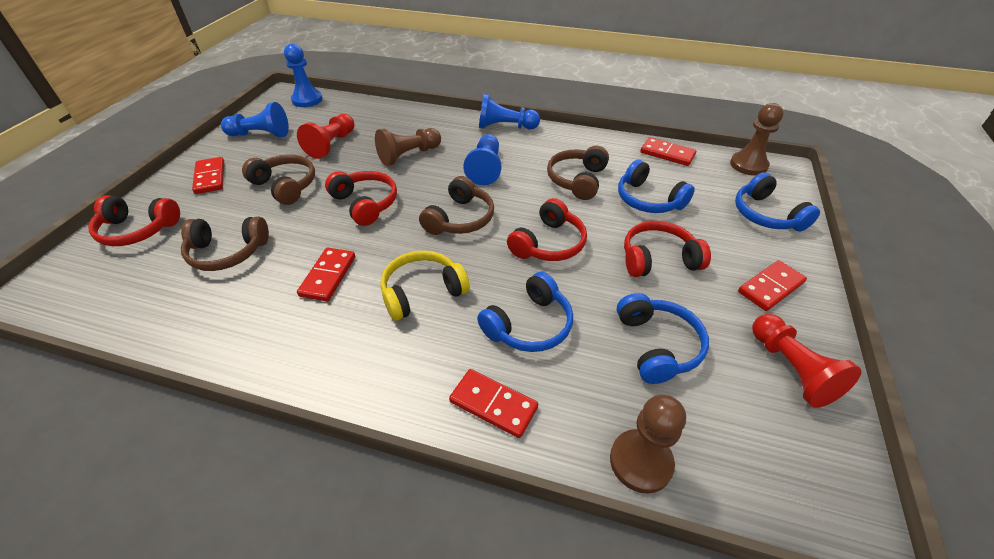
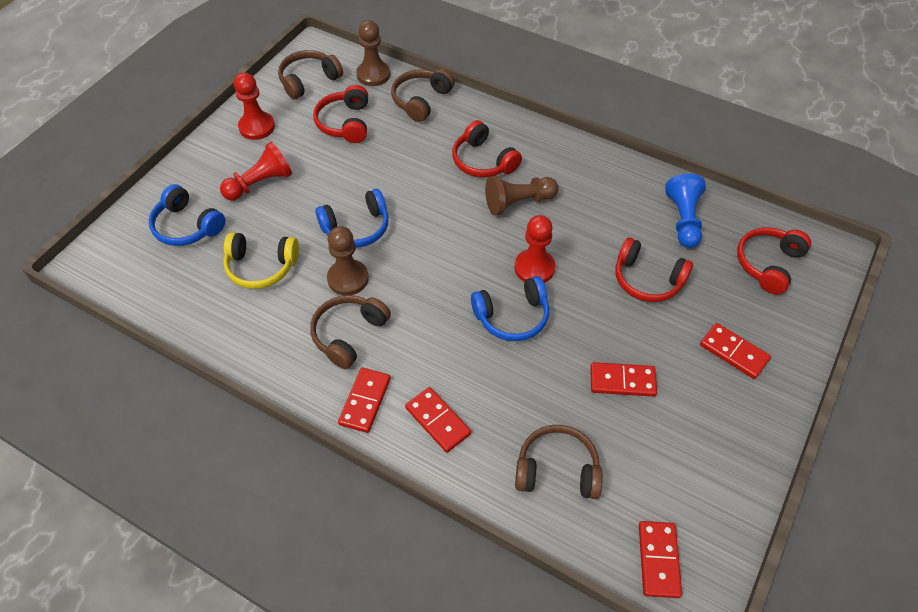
blue headphones: 4 -> 3
blue pawn: 4 -> 1
red pawn: 2 -> 3

